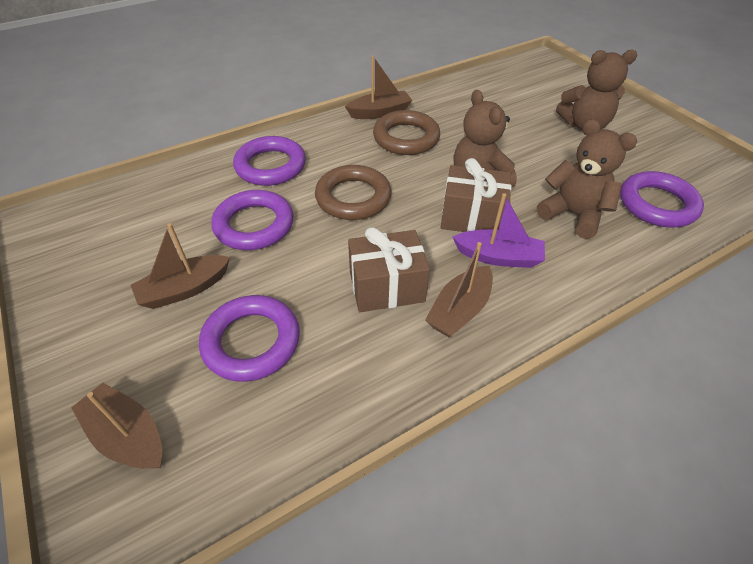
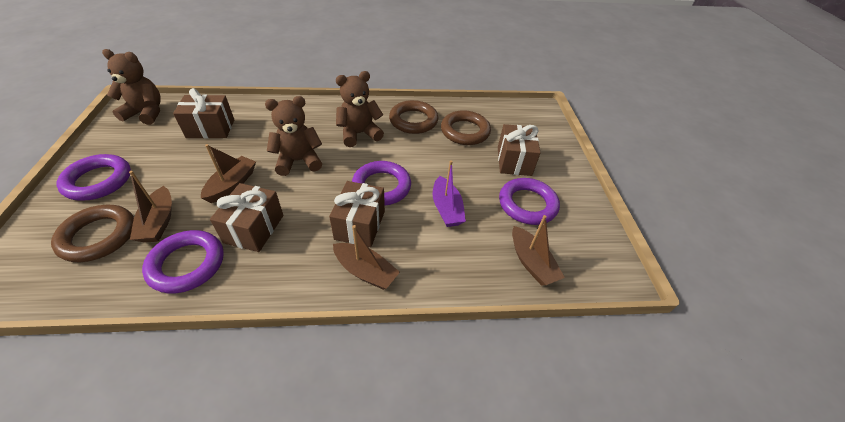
brown gift: 2 -> 4
brown ring: 2 -> 3

